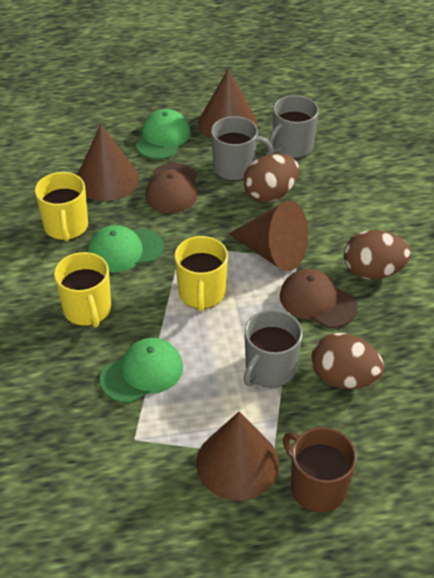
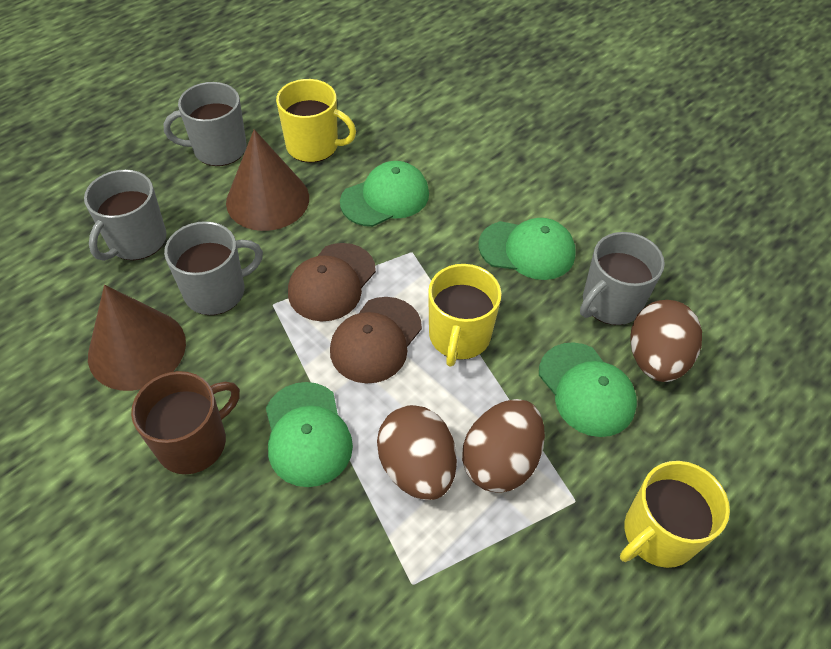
brown cone: 4 -> 2
green cap: 3 -> 4
grey mug: 3 -> 4

